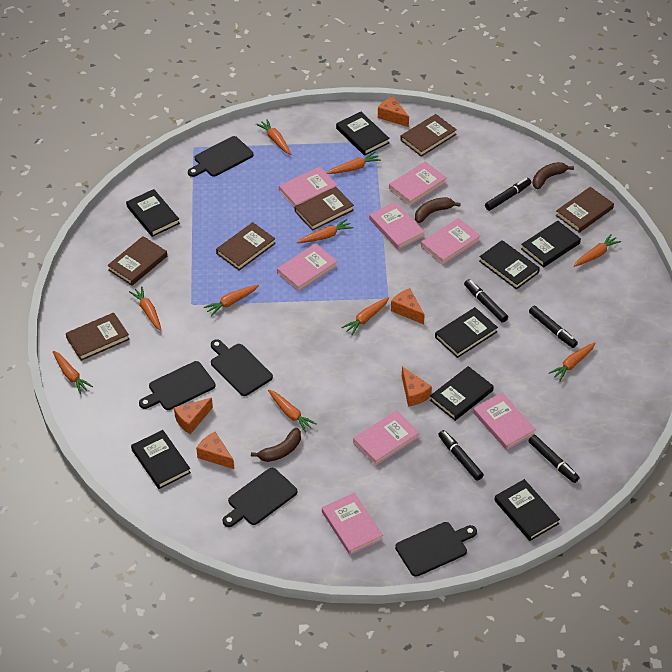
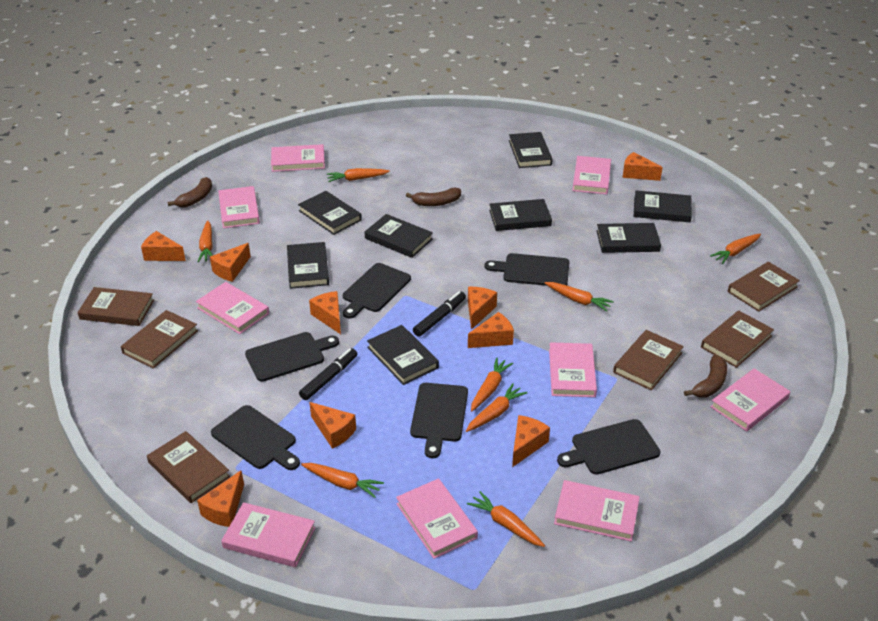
black cutting board: 5 -> 6
black marker: 5 -> 2
orange carrot: 10 -> 8
orange cheese: 5 -> 9
pink book: 8 -> 9

